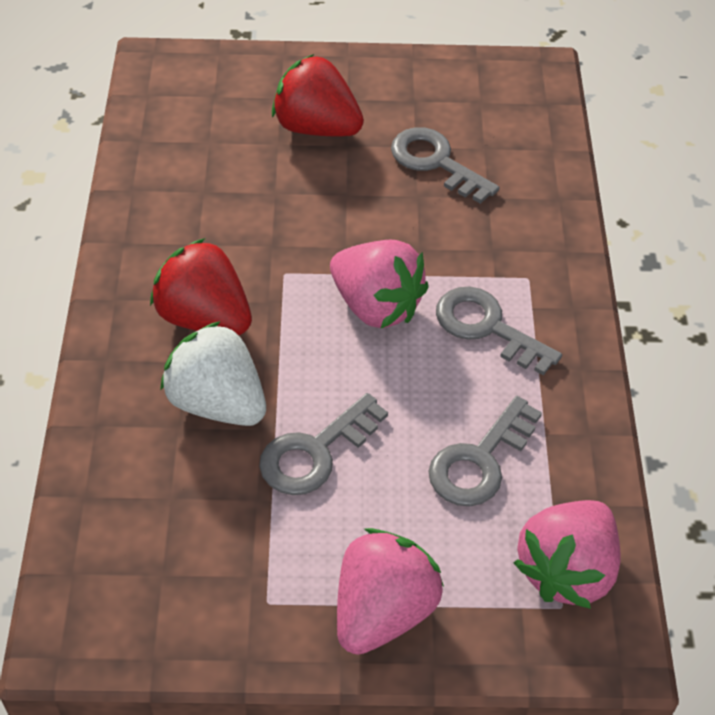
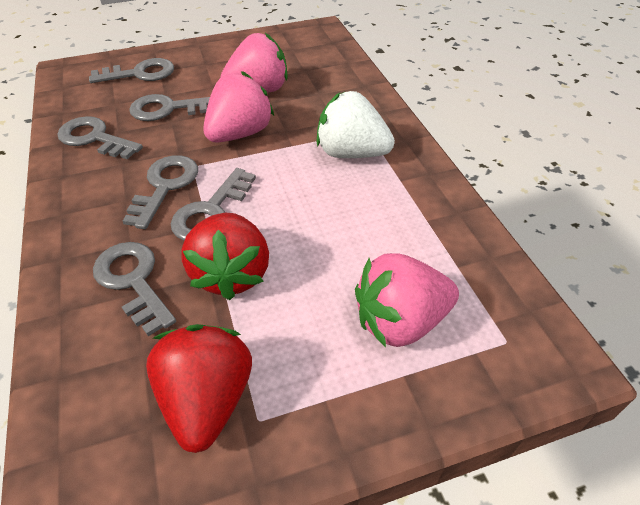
grey key: 4 -> 6

